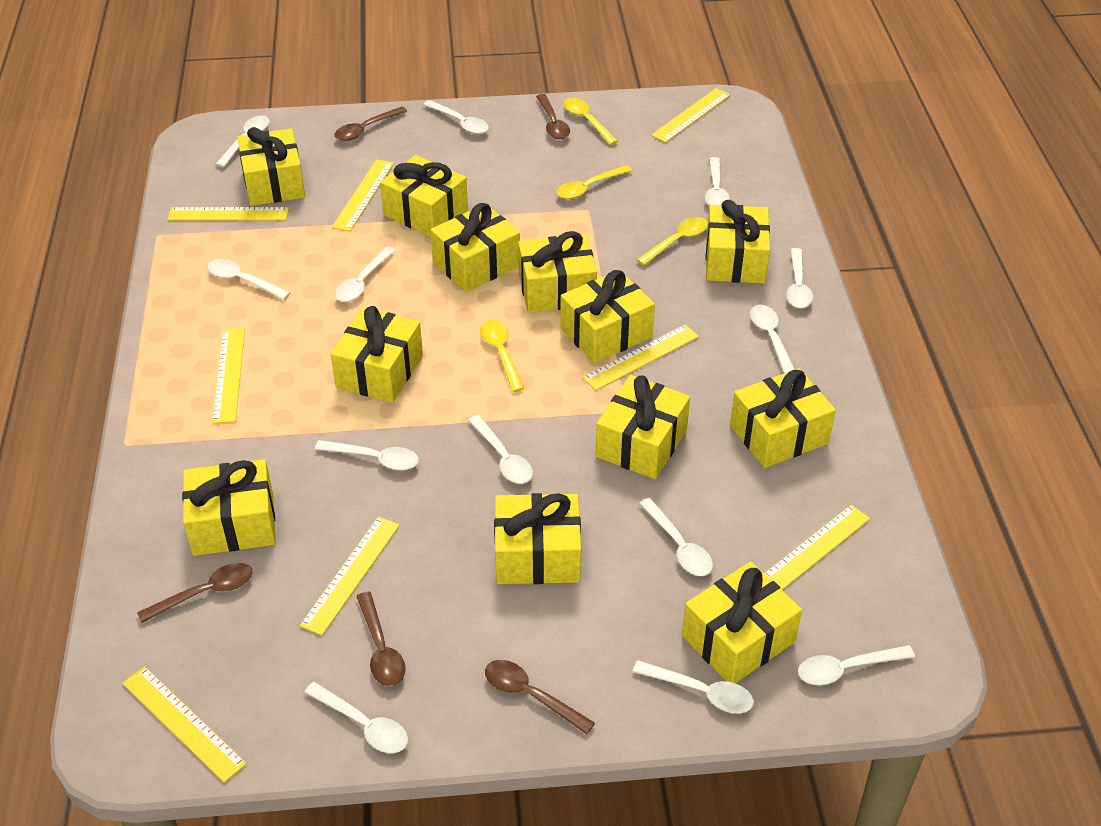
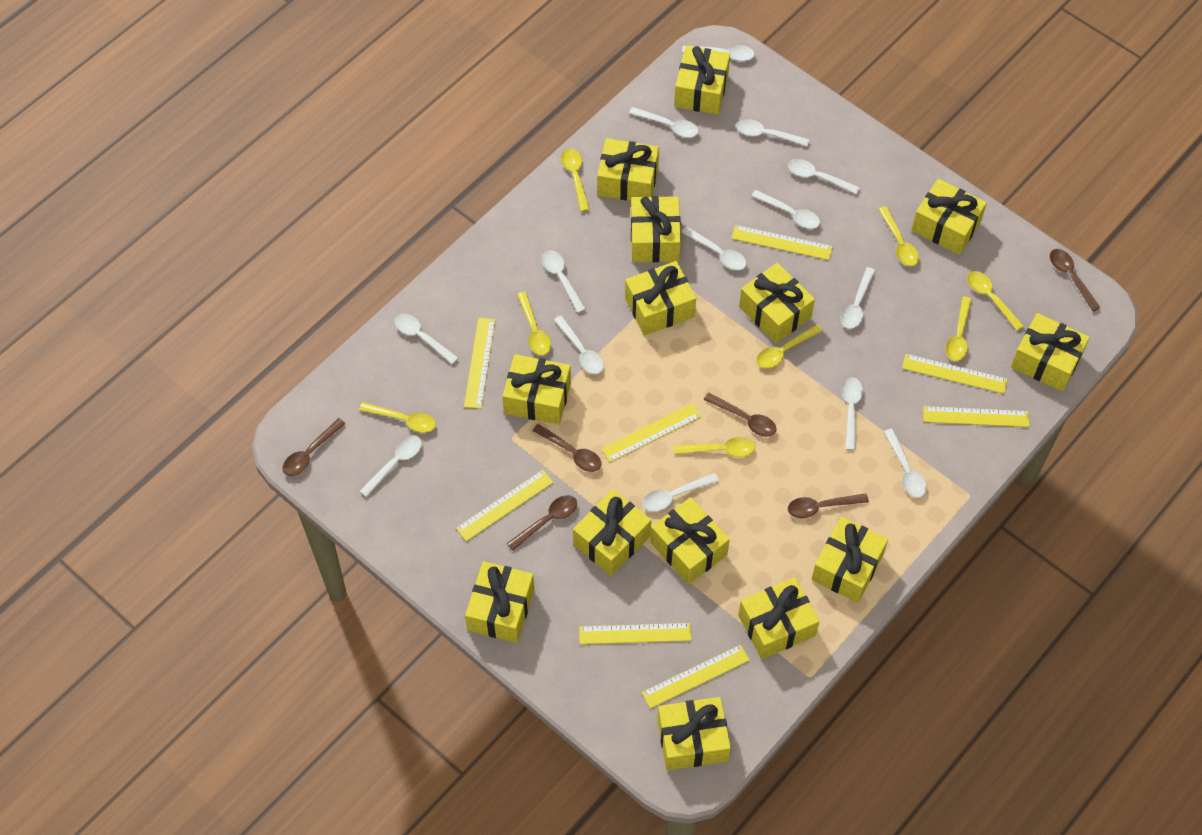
brown spoon: 5 -> 6
white spoon: 13 -> 14
yellow gift: 12 -> 14
yellow spoon: 4 -> 8

